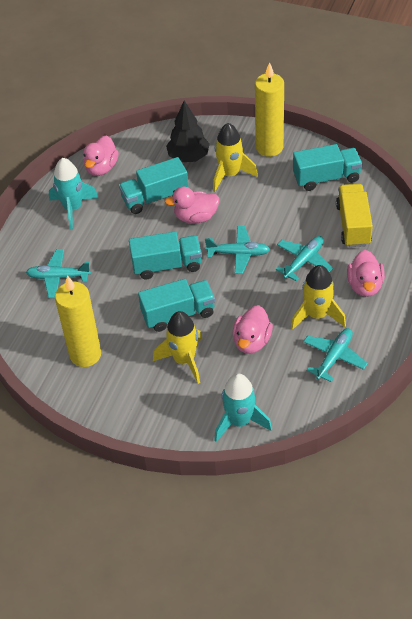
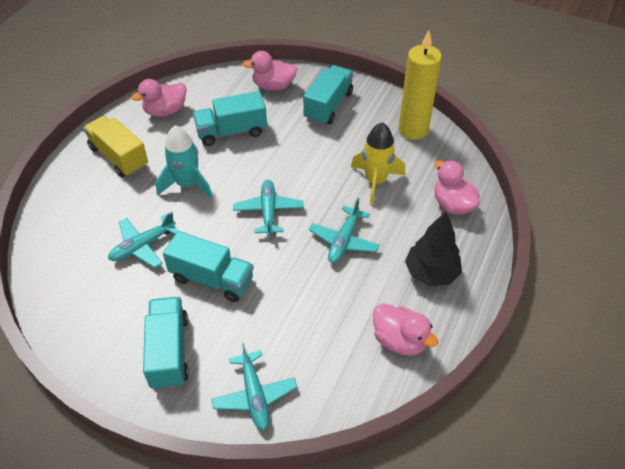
turquoise rocket: 2 -> 1
yellow candle: 2 -> 1
yellow rocket: 3 -> 1

